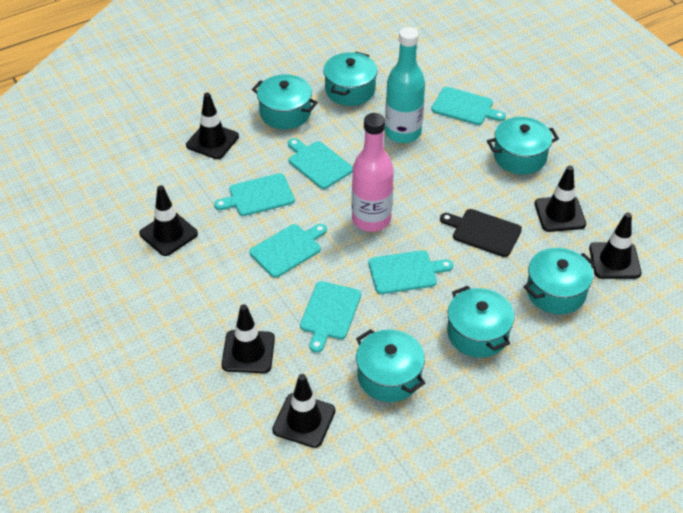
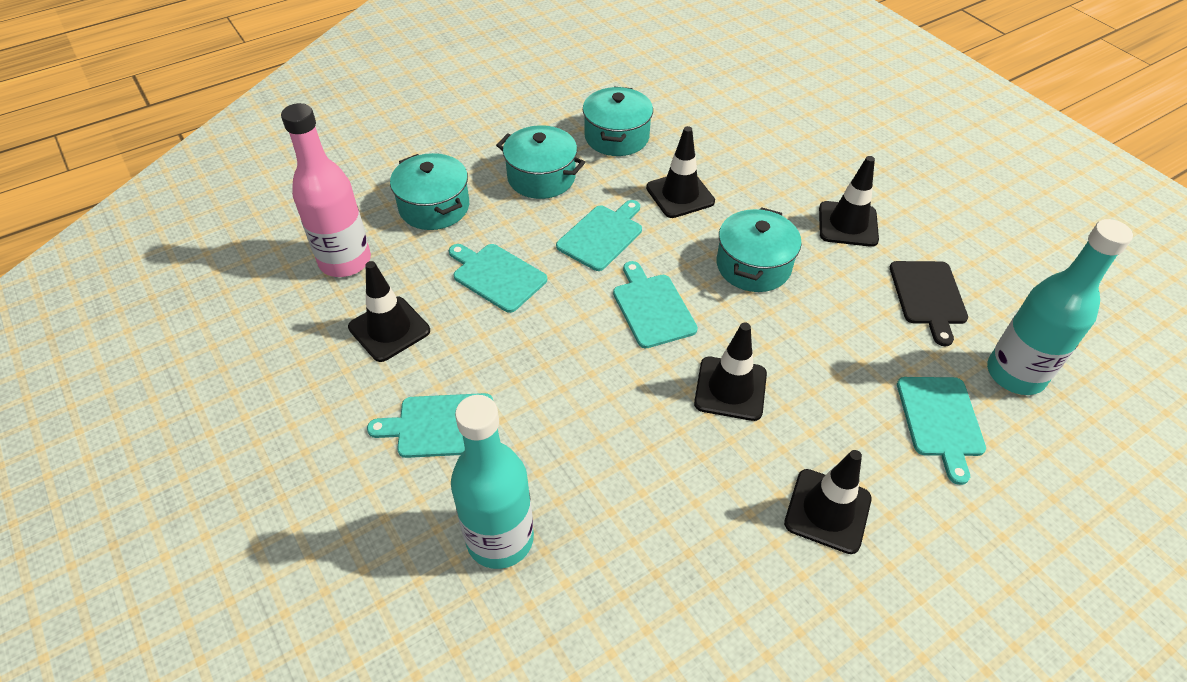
black traffic cone: 6 -> 5
turquoise bottle: 1 -> 2
turquoise cutting board: 6 -> 5
turquoise pot: 6 -> 4

